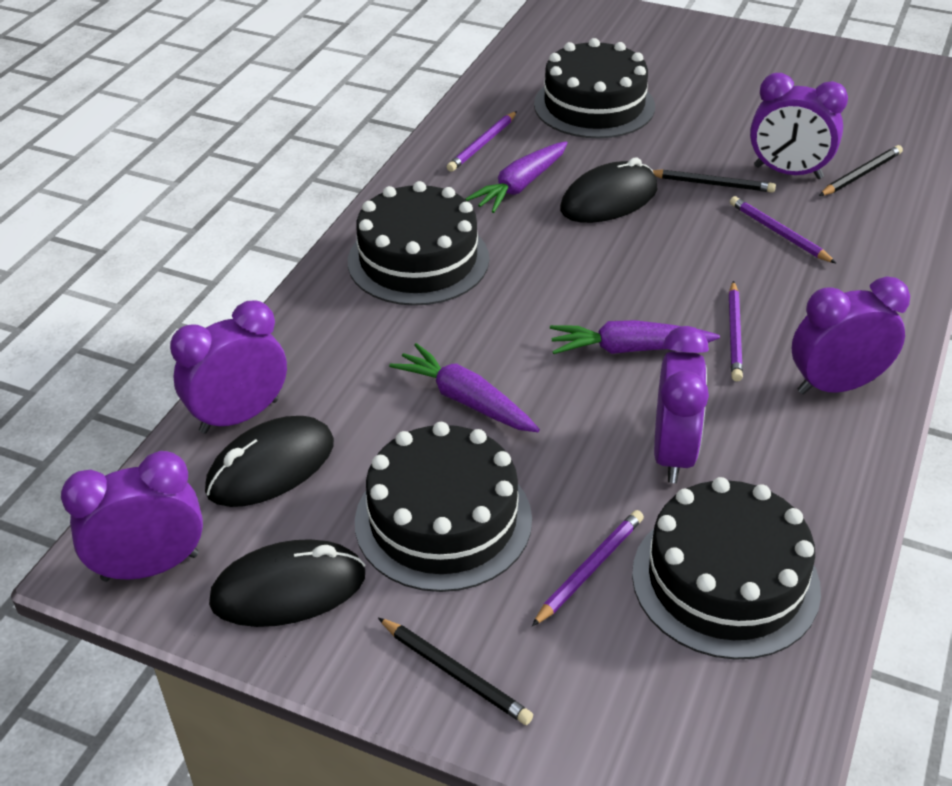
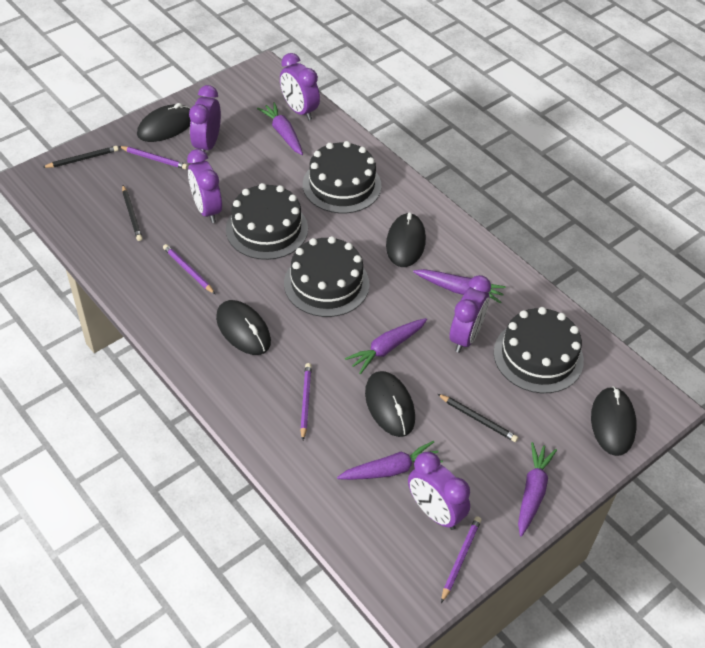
black mouse: 3 -> 5
purple carrot: 3 -> 5

